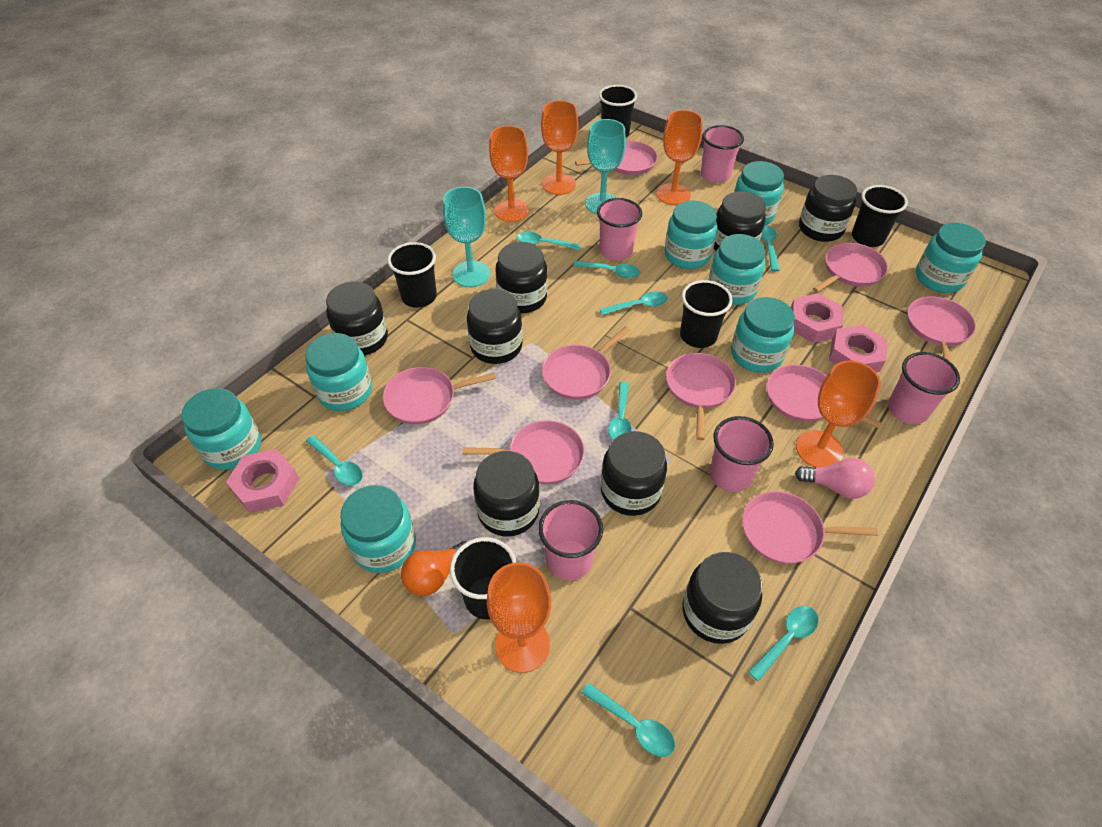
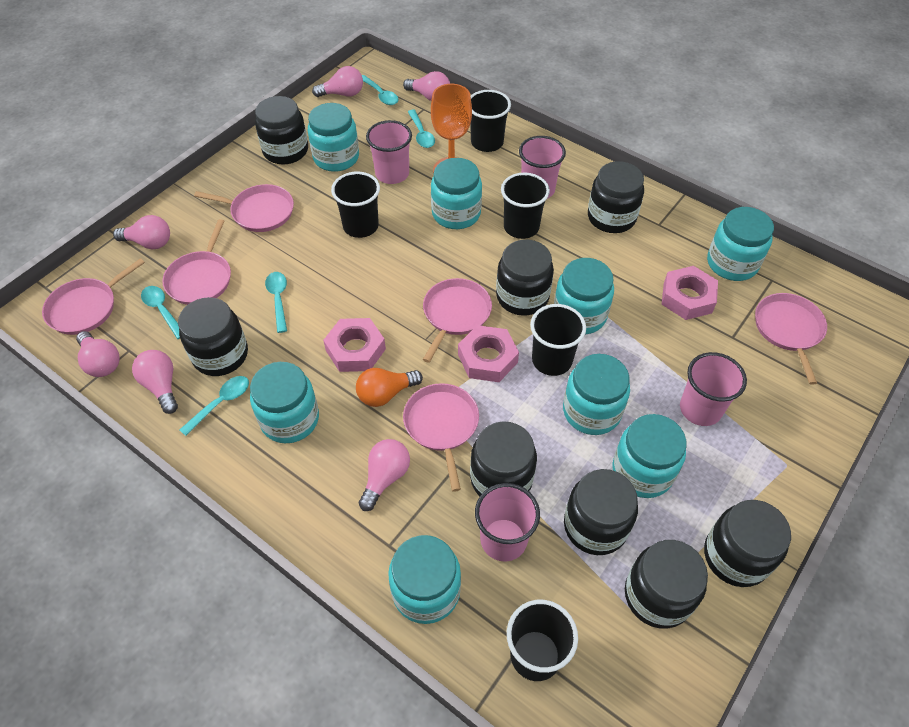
orange goblet: 5 -> 1
pink cup: 5 -> 4
pink light bulb: 1 -> 6
pink pan: 9 -> 6
turquoise goblet: 2 -> 0
turquoise spoon: 8 -> 5

